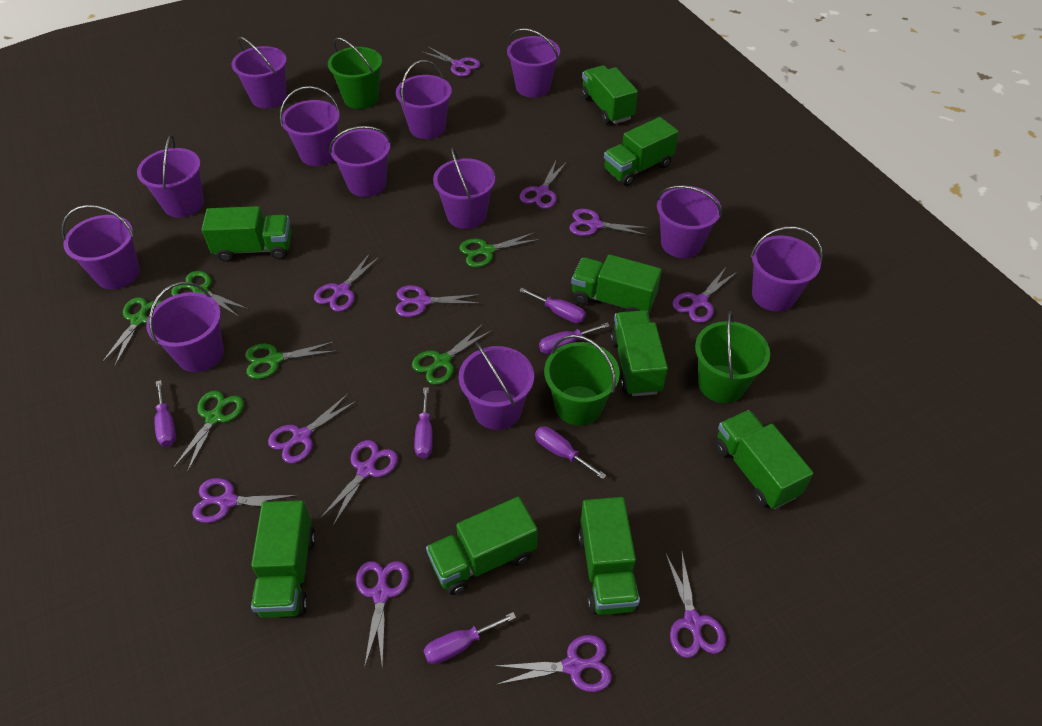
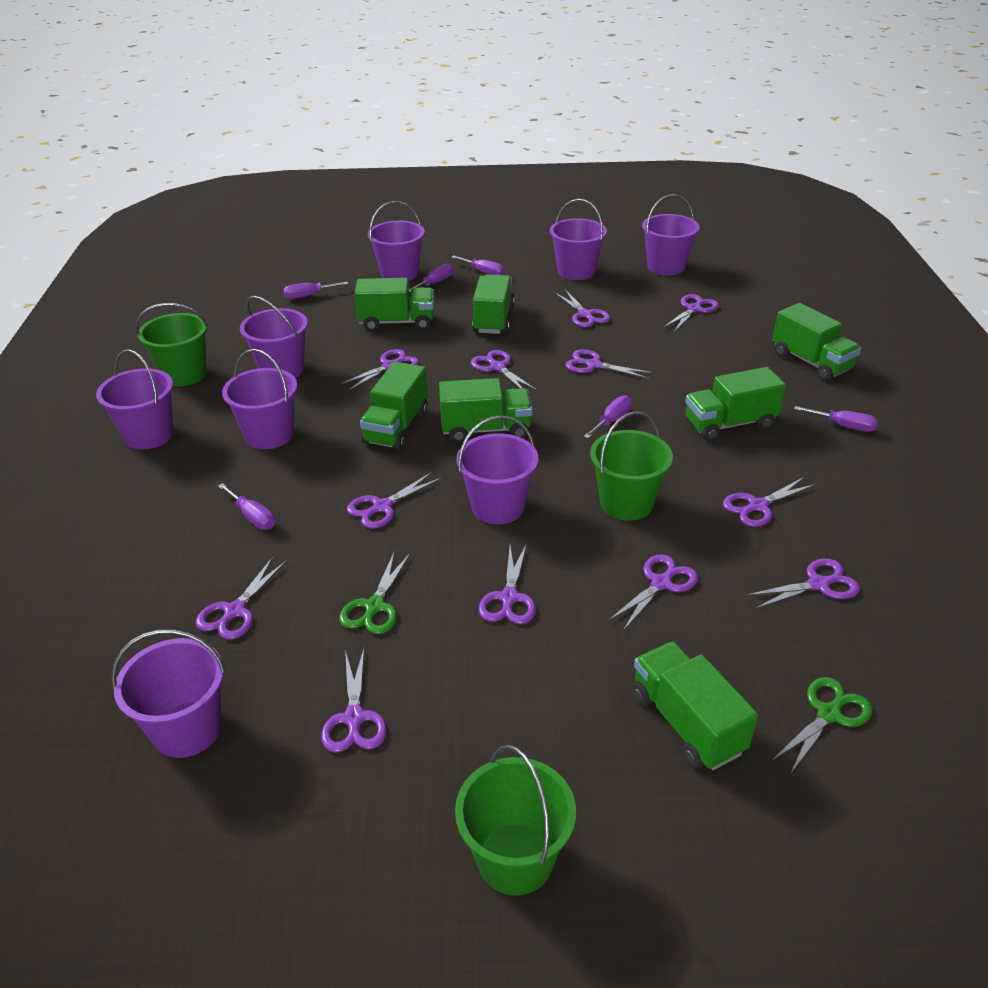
green scissors: 6 -> 2
green truck: 9 -> 7
purple bucket: 12 -> 8

